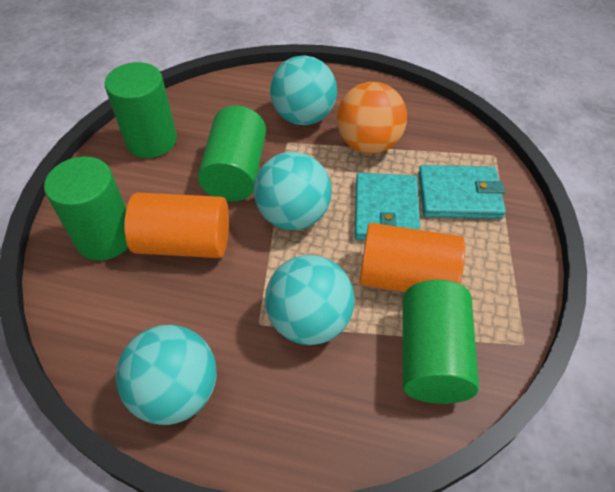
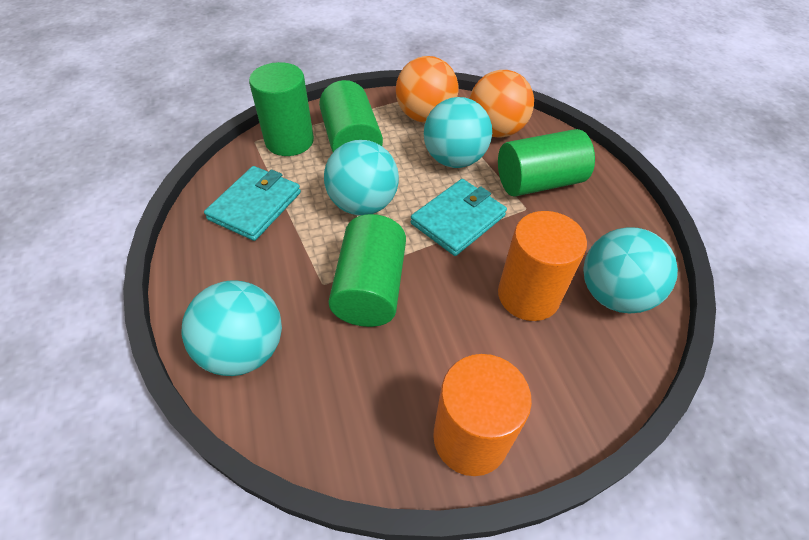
orange ball: 1 -> 2

